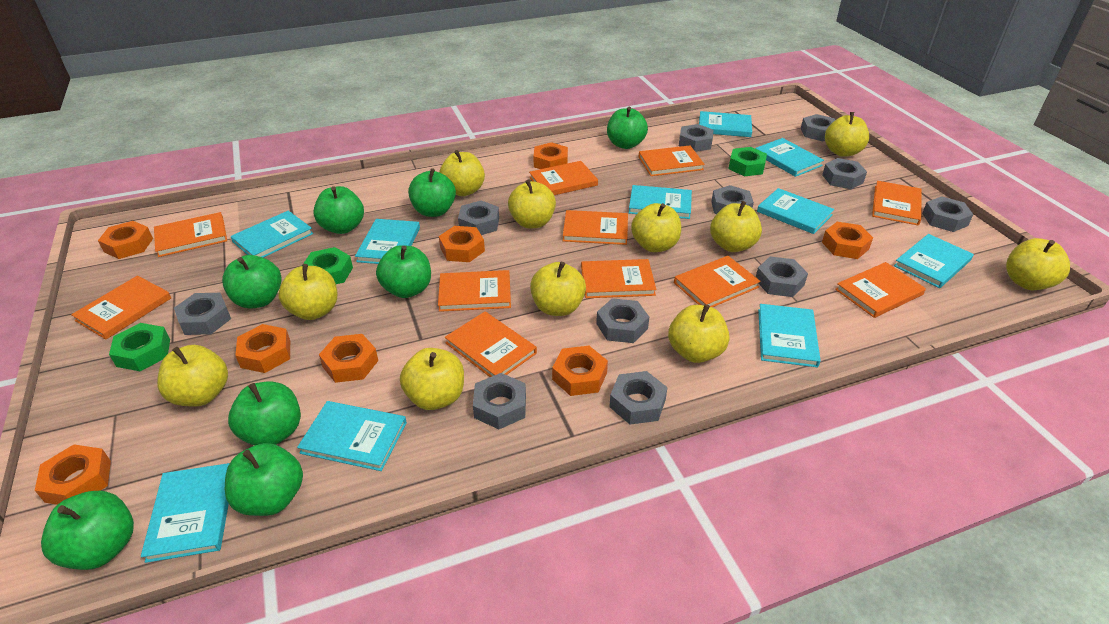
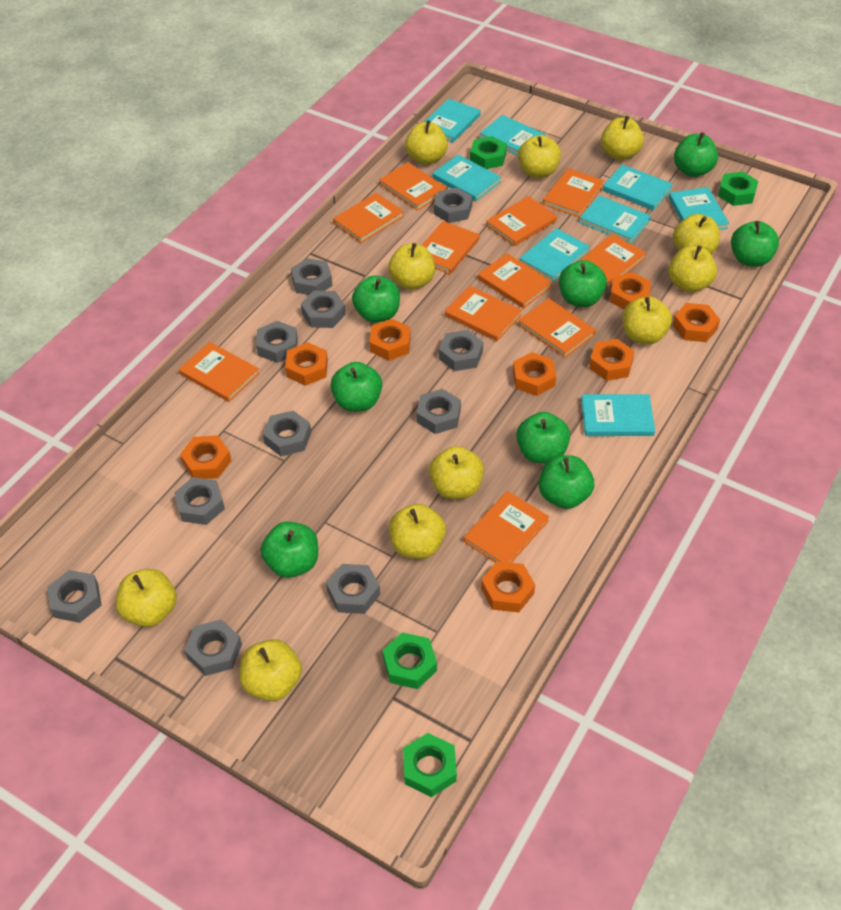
green nut: 3 -> 4
turquoise book: 10 -> 8

